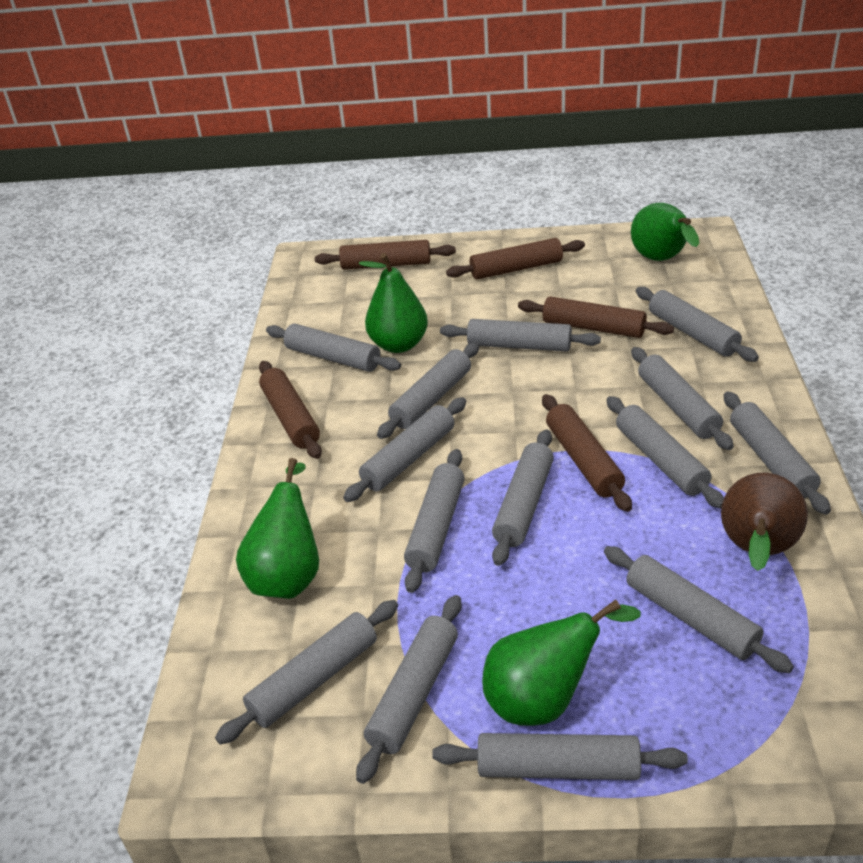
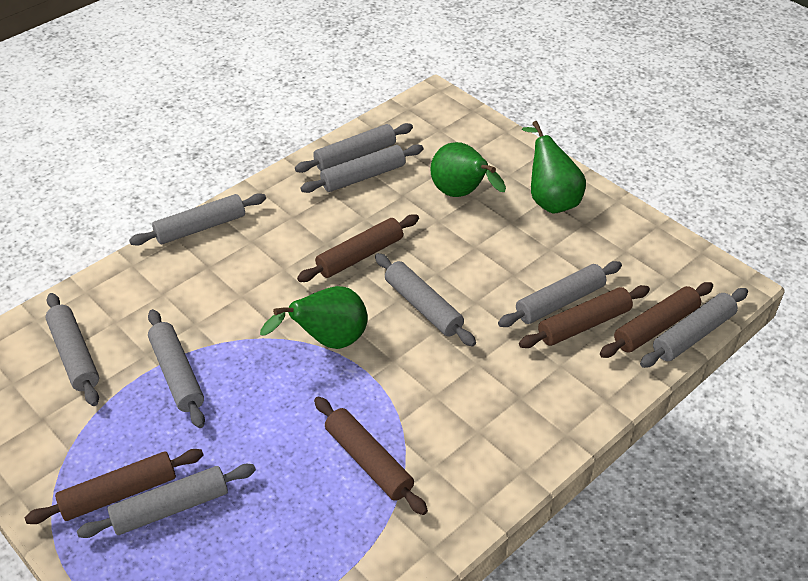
brown pear: 1 -> 0
green pear: 4 -> 3
grey rolling pin: 14 -> 9

